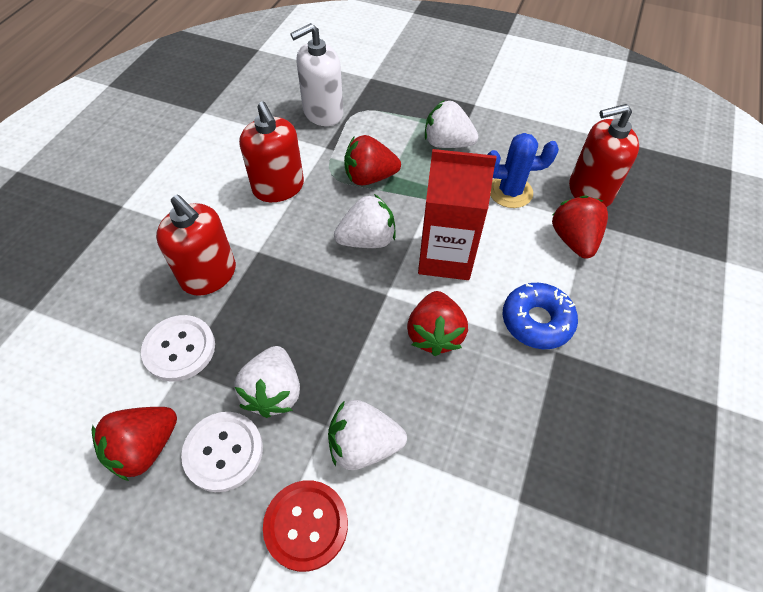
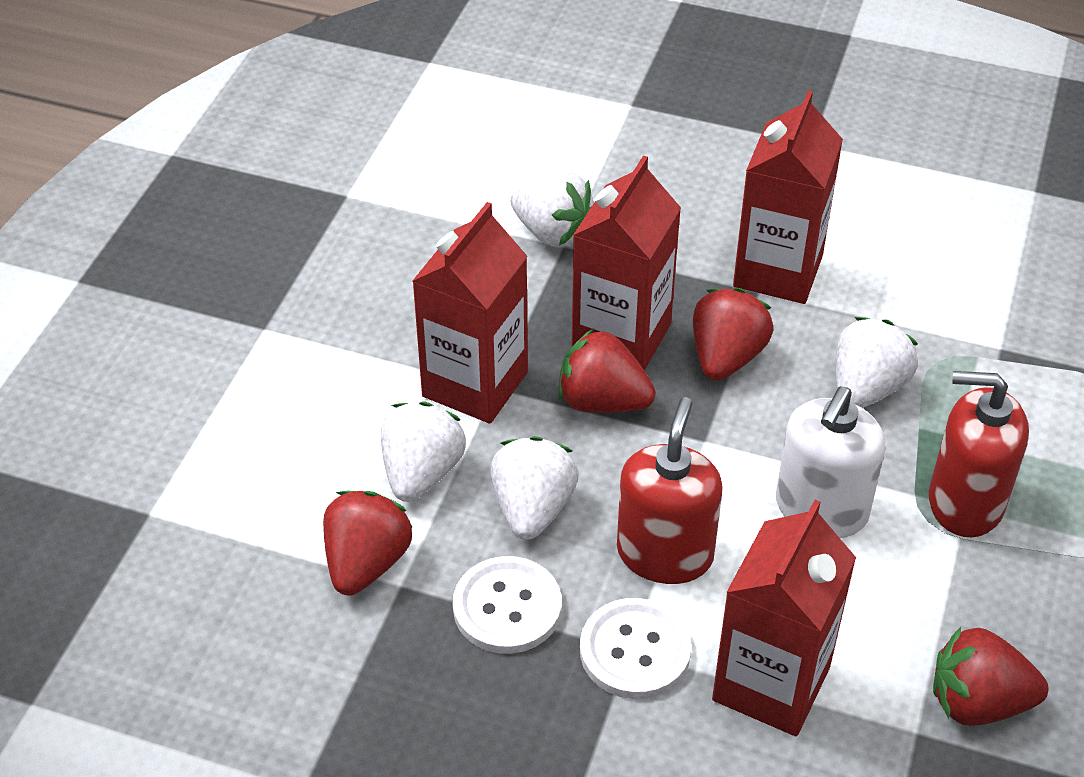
blue cactus: 1 -> 0
blue donut: 1 -> 0
red button: 1 -> 0
red carton: 1 -> 4
red soap dispenser: 3 -> 2

